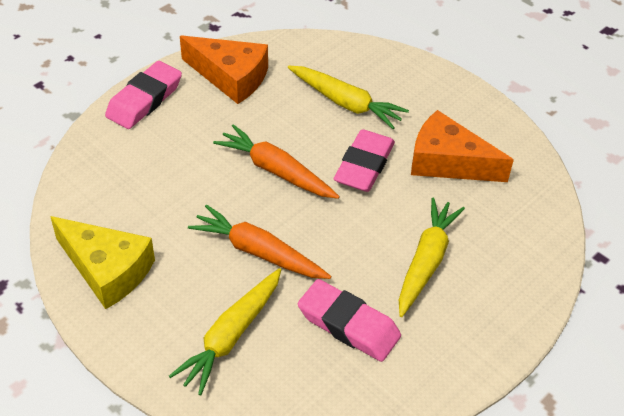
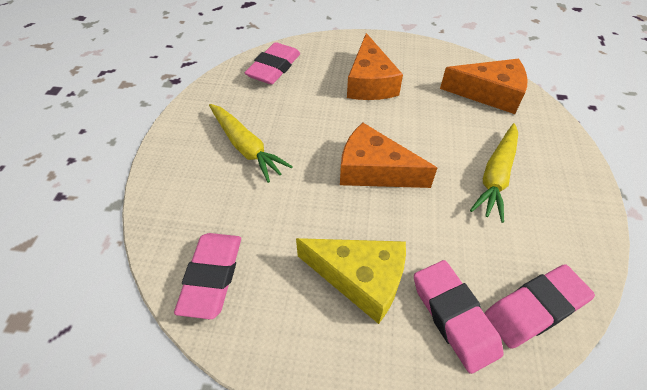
orange carrot: 2 -> 0
orange cheese: 2 -> 3
pink eraser: 3 -> 4
yellow carrot: 3 -> 2

